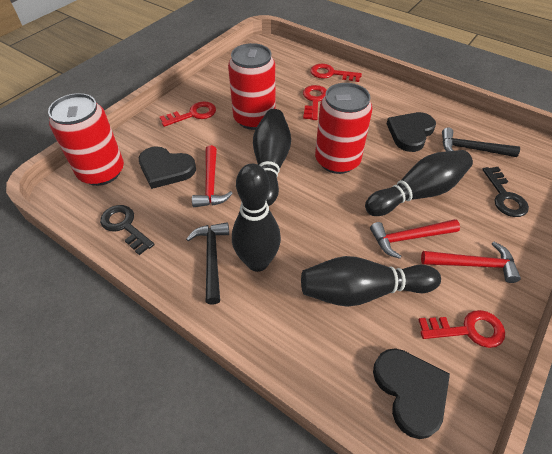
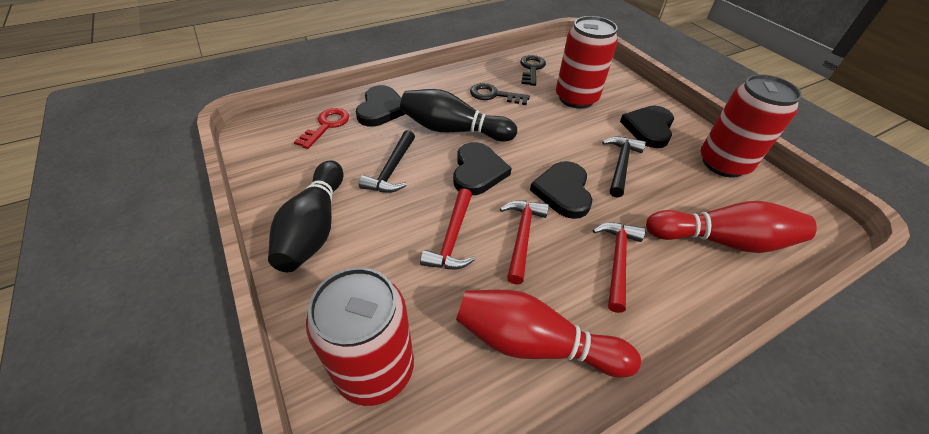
black bowling pin: 4 -> 2
black heart: 3 -> 4
red bowling pin: 0 -> 2
red key: 4 -> 1

